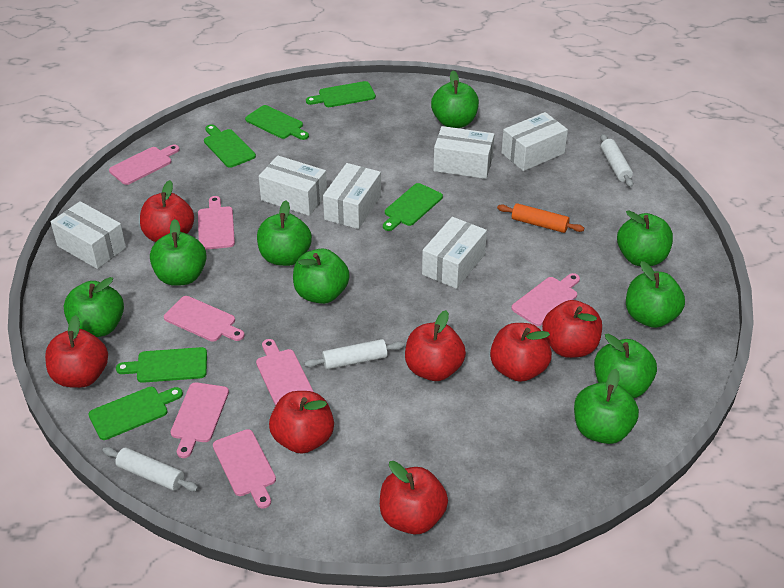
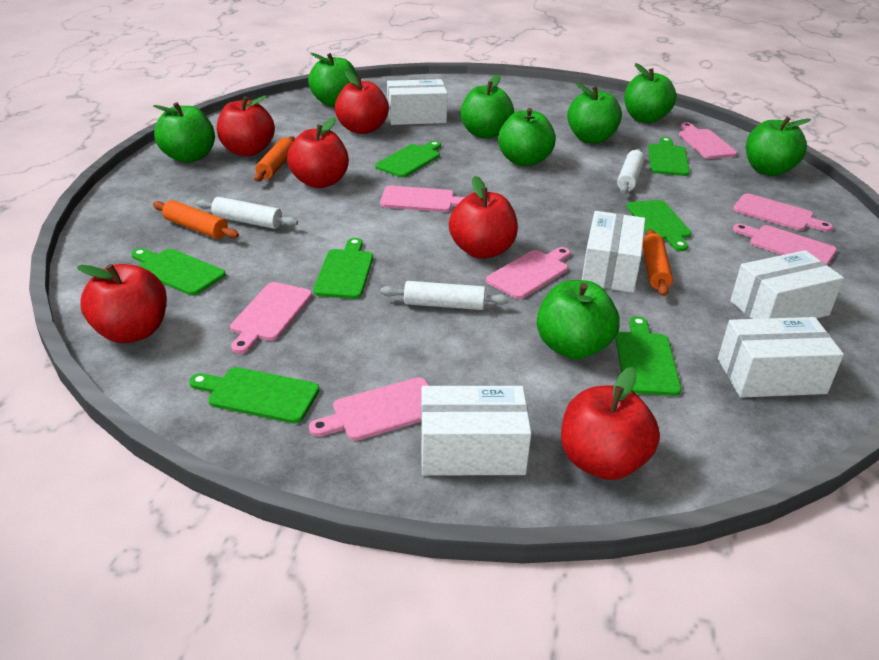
green apple: 9 -> 8
green cutting board: 6 -> 7
orange rolling pin: 1 -> 3
red apple: 7 -> 6
white box: 6 -> 5

